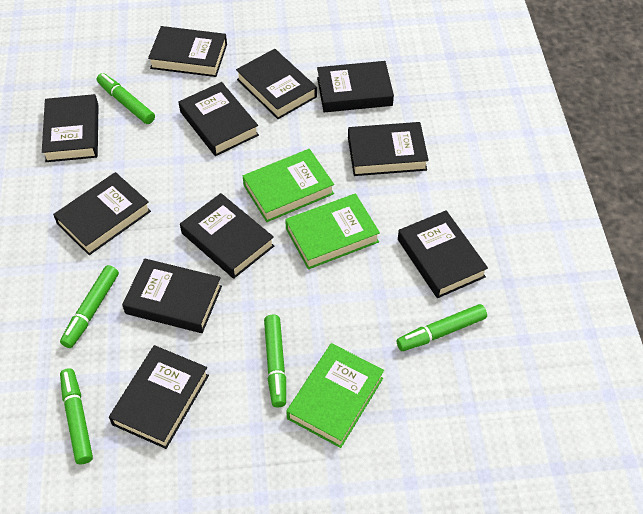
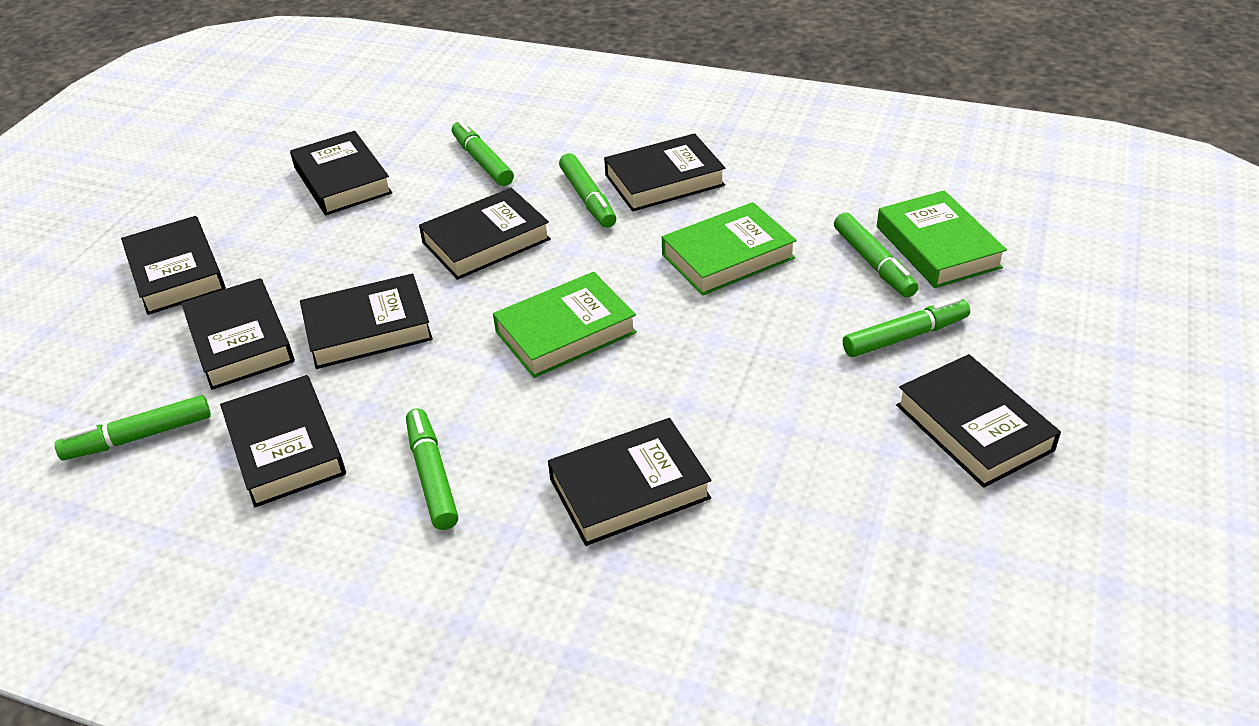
black book: 11 -> 9
green marker: 5 -> 6

